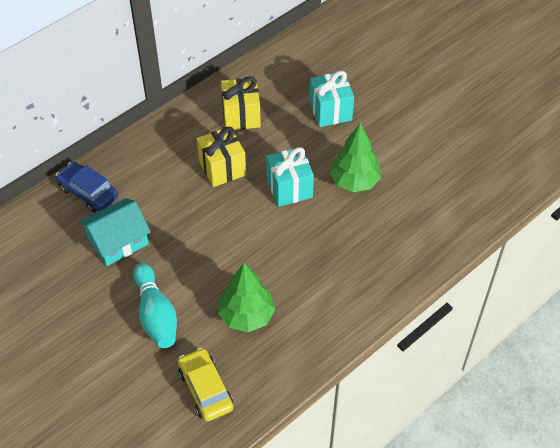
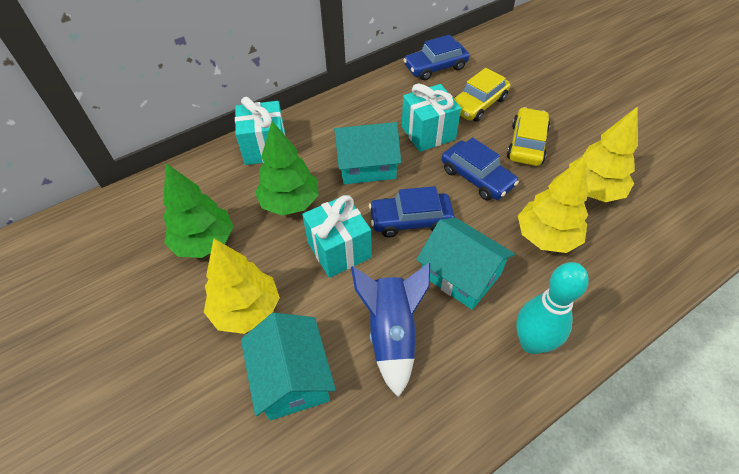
blue car: 1 -> 3
blue rocket: 0 -> 1
turquoise gift: 2 -> 3
turquoise house: 1 -> 3
yellow car: 1 -> 2
yellow gift: 2 -> 0
yellow tree: 0 -> 3

